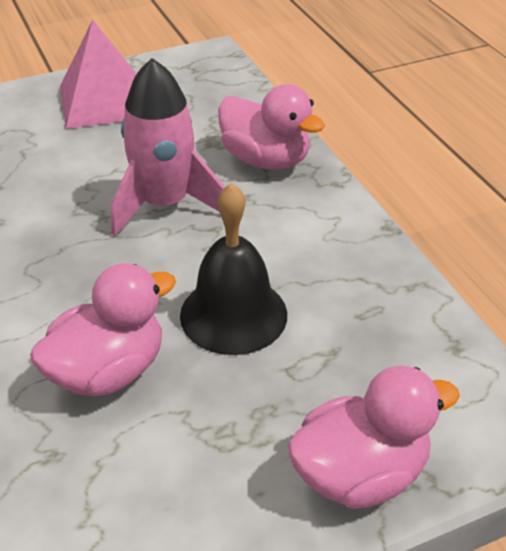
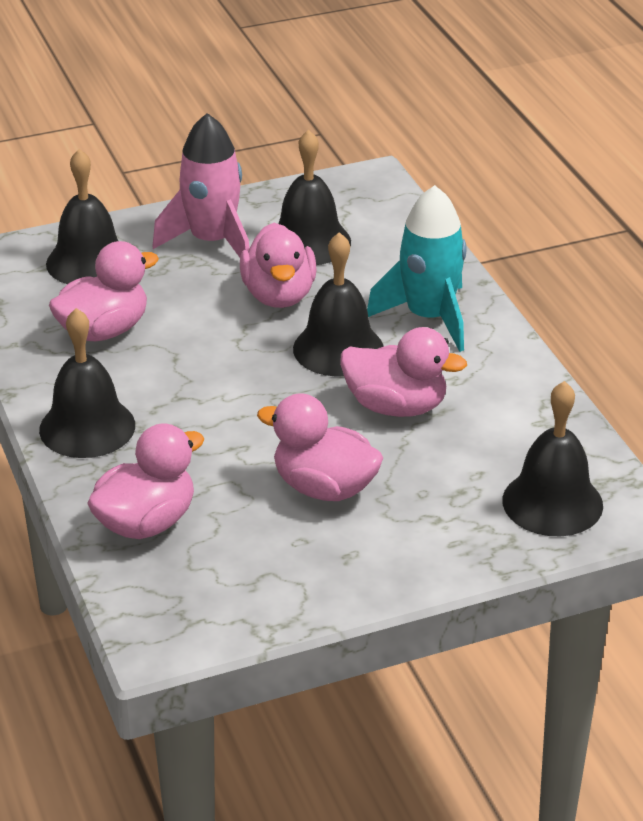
black bell: 1 -> 5
pink duck: 3 -> 5
pink pyramid: 1 -> 0
turquoise rocket: 0 -> 1

